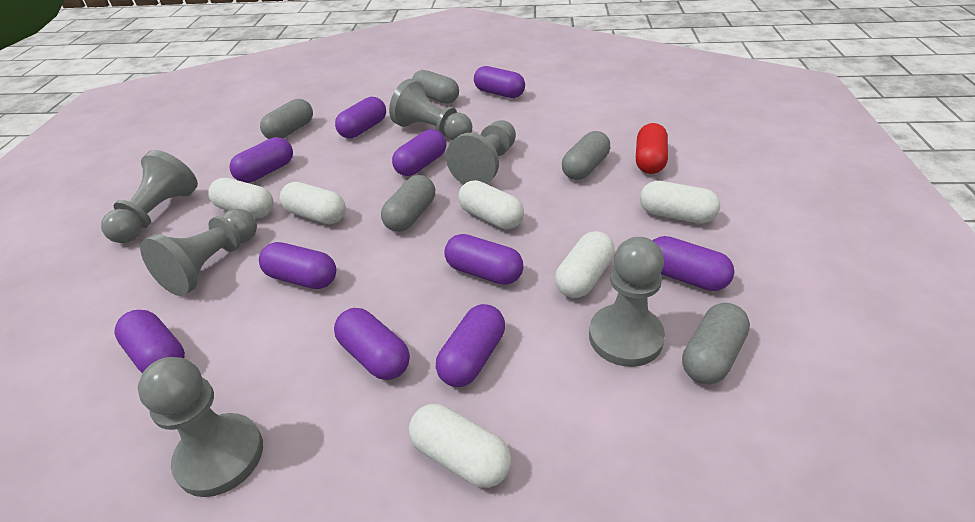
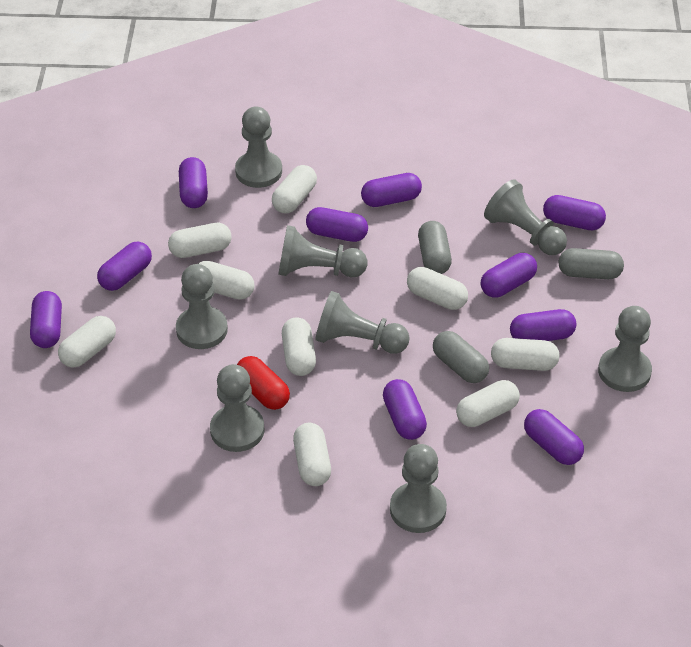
grey capsule: 5 -> 3
grey pawn: 6 -> 8
white capsule: 6 -> 9

